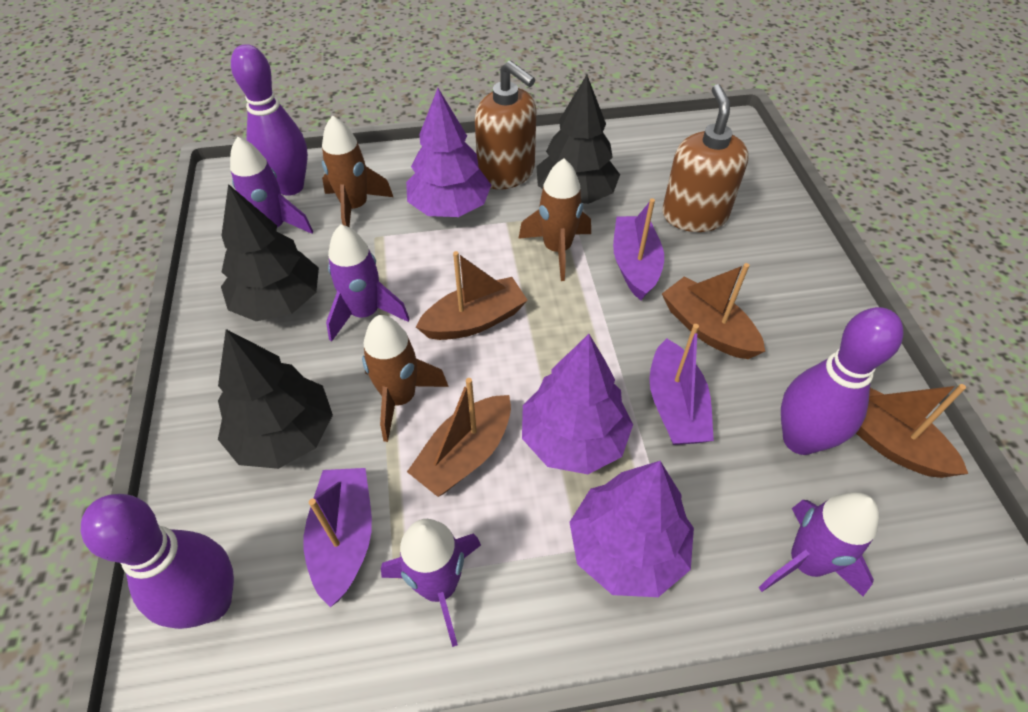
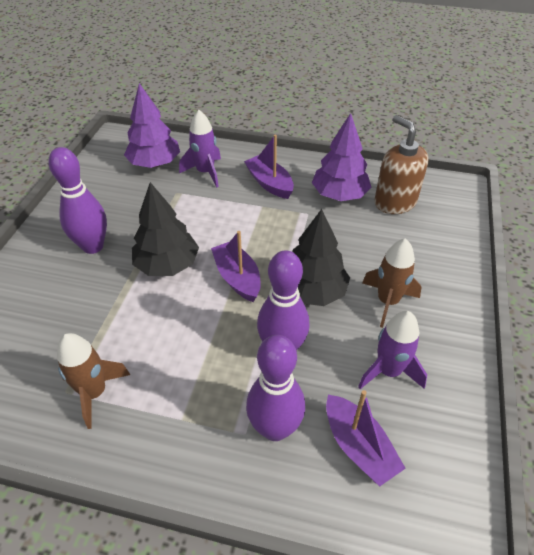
black tree: 3 -> 2
brown boat: 4 -> 0
brown rocket: 3 -> 2
brown soap dispenser: 2 -> 1
purple rocket: 4 -> 2
purple tree: 3 -> 2

